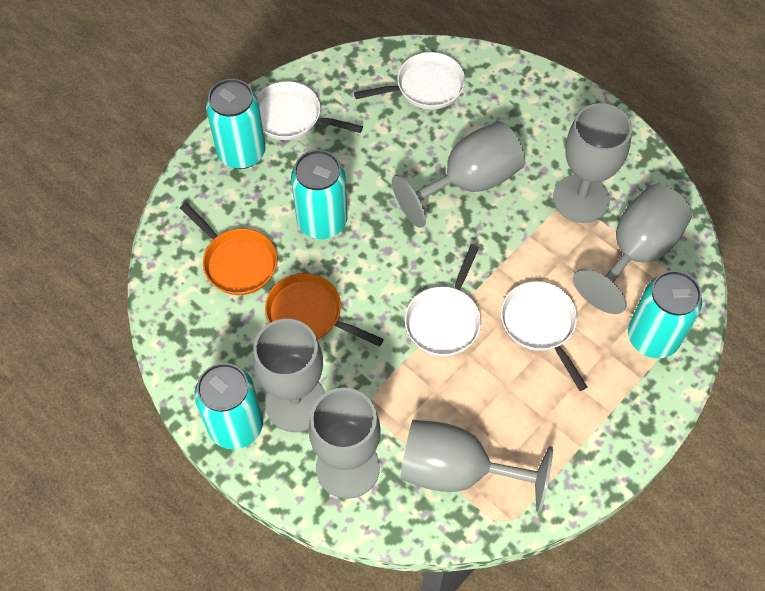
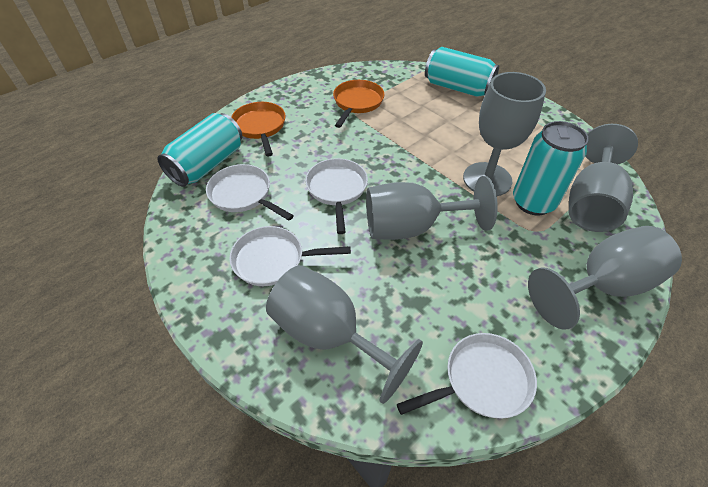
grey goblet: 6 -> 5
turquoise can: 4 -> 3

